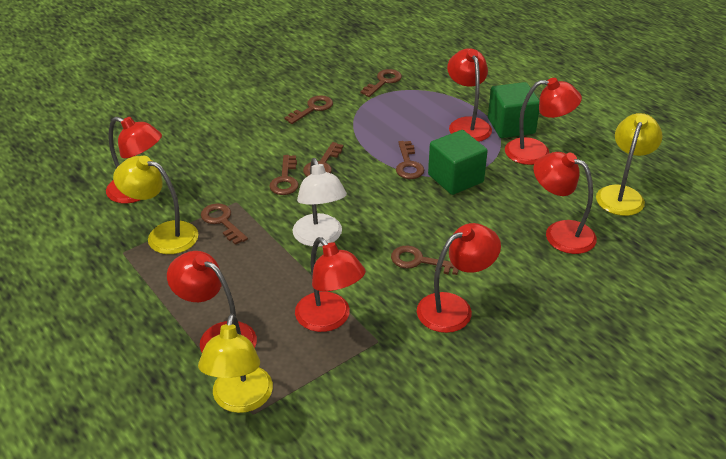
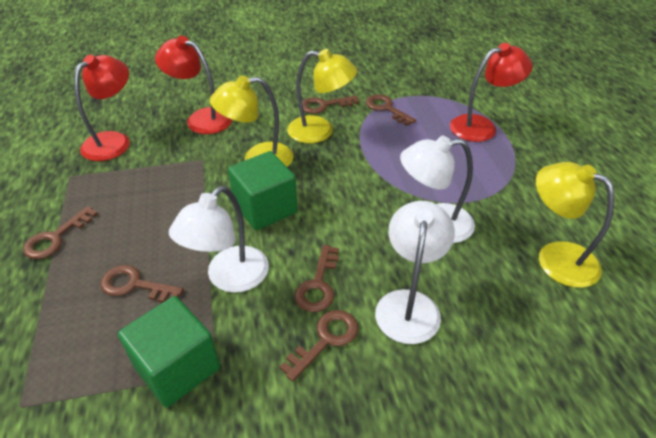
brown key: 7 -> 6
red lamp: 7 -> 3
white lamp: 1 -> 3

